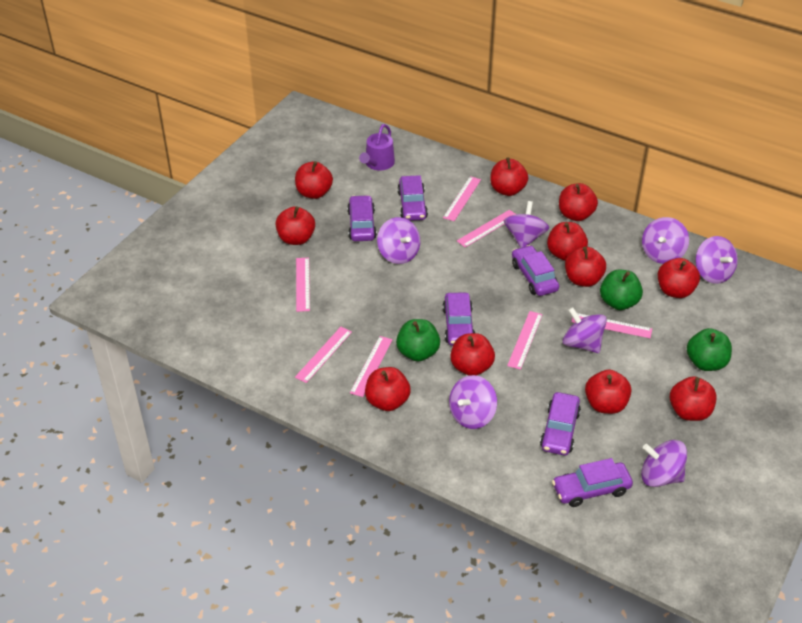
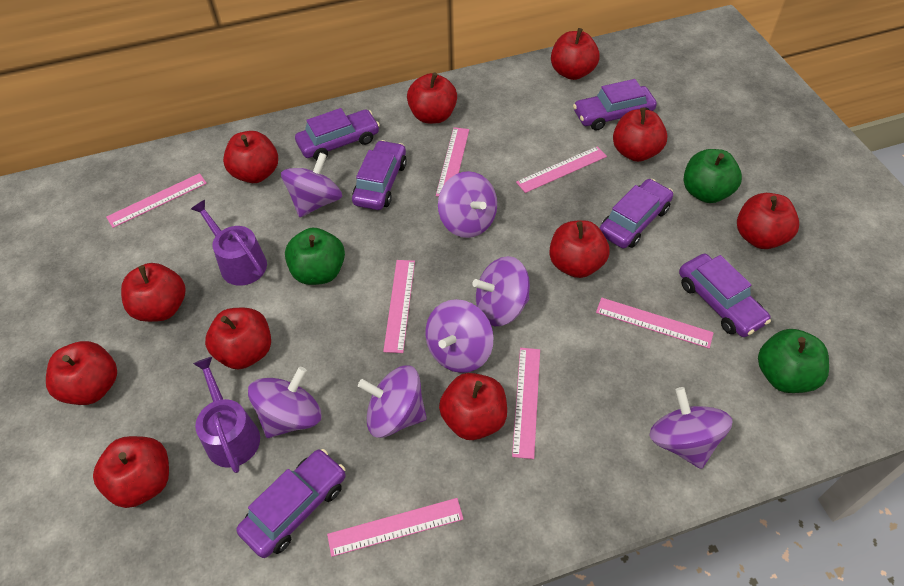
purple watering can: 1 -> 2

